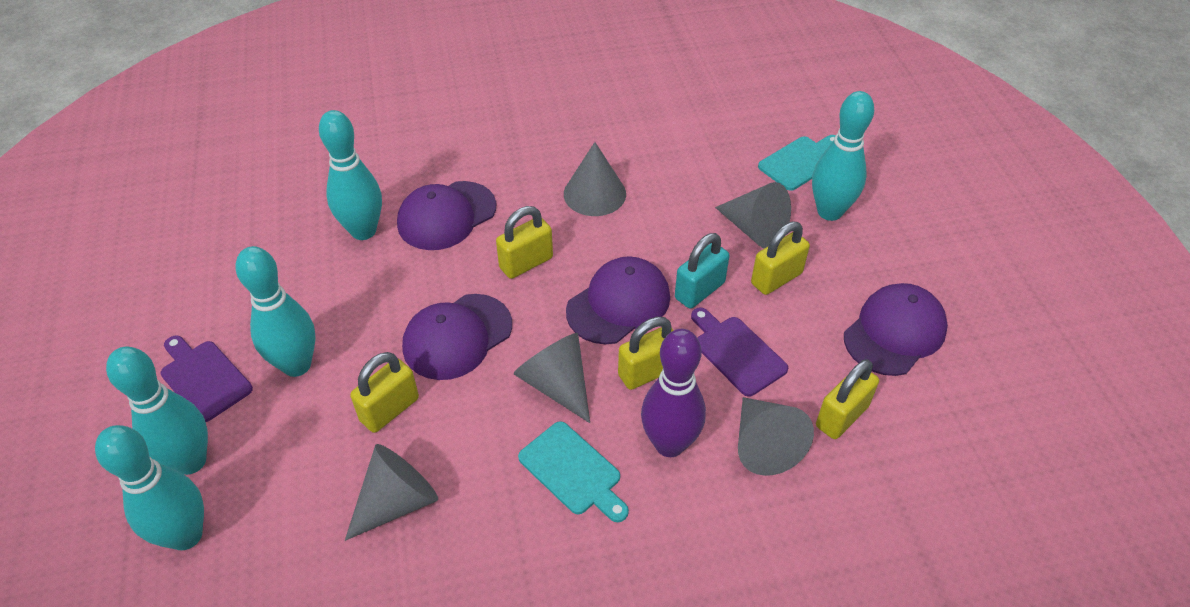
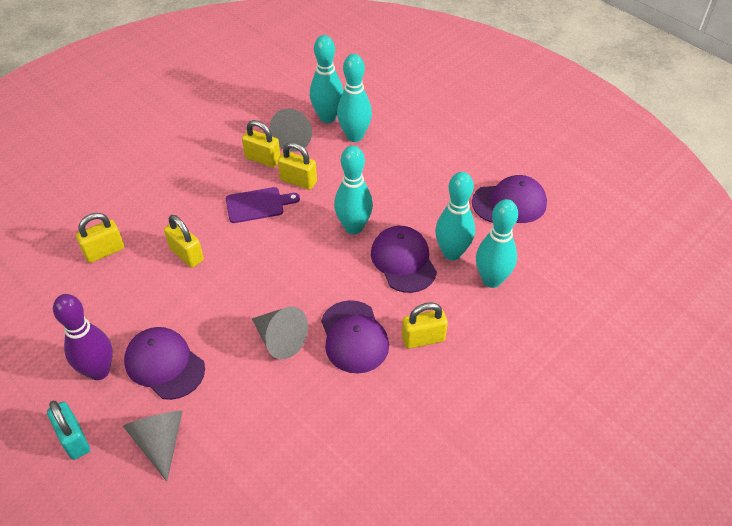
grey cone: 5 -> 3
purple cutting board: 2 -> 1
turquoise cutting board: 2 -> 0

